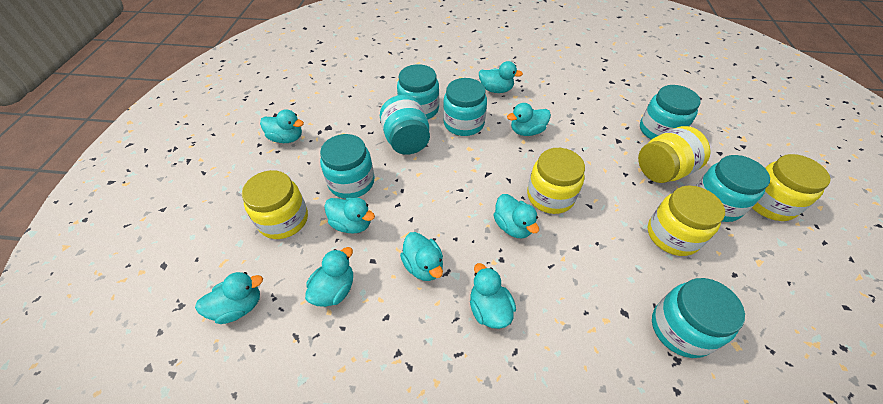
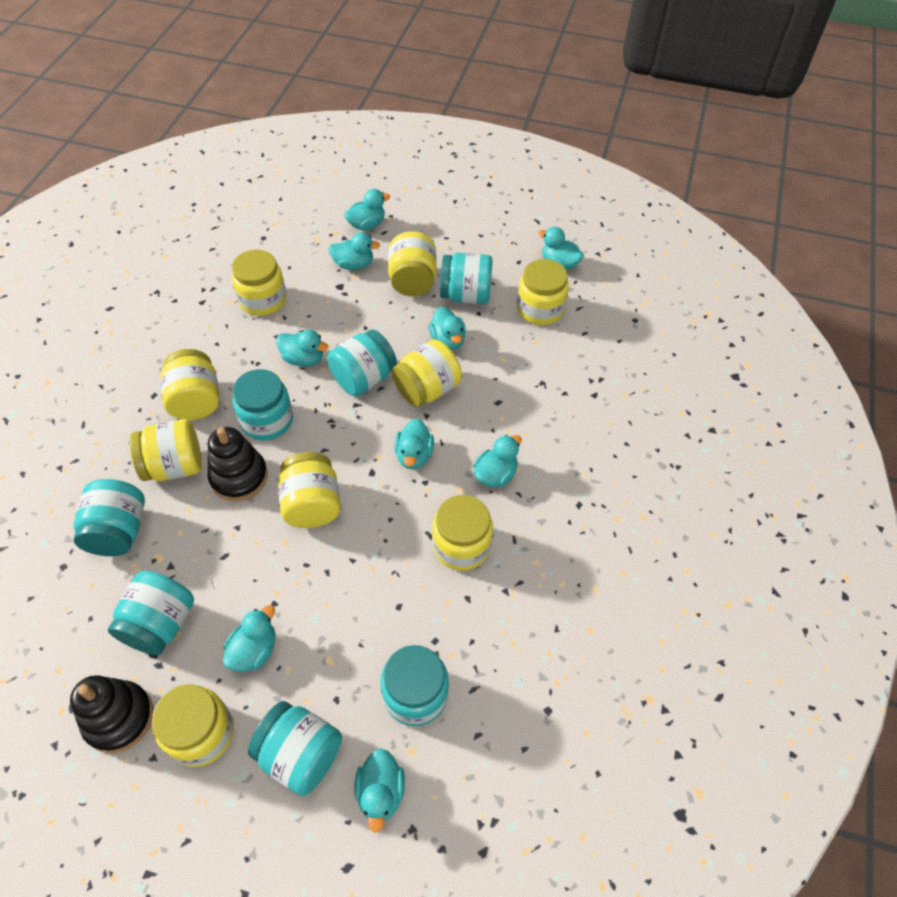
black stacking toy: 0 -> 2
yellow jar: 5 -> 9

